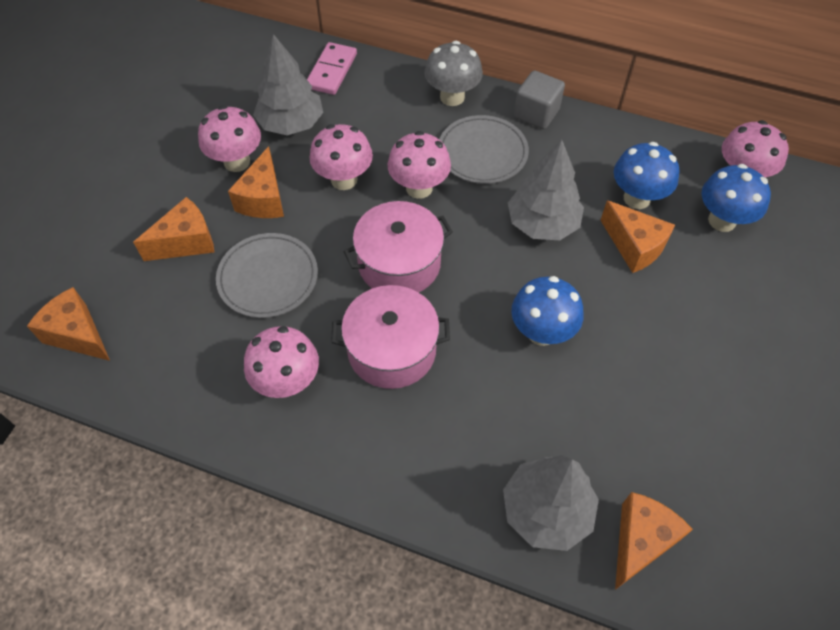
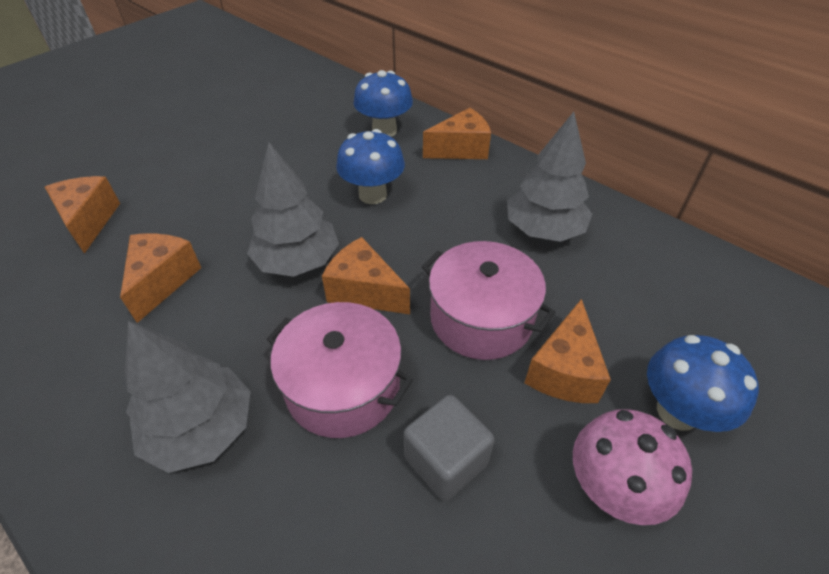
grey mushroom: 1 -> 0
grey plate: 2 -> 0
pink domino: 1 -> 0
pink mushroom: 5 -> 1

